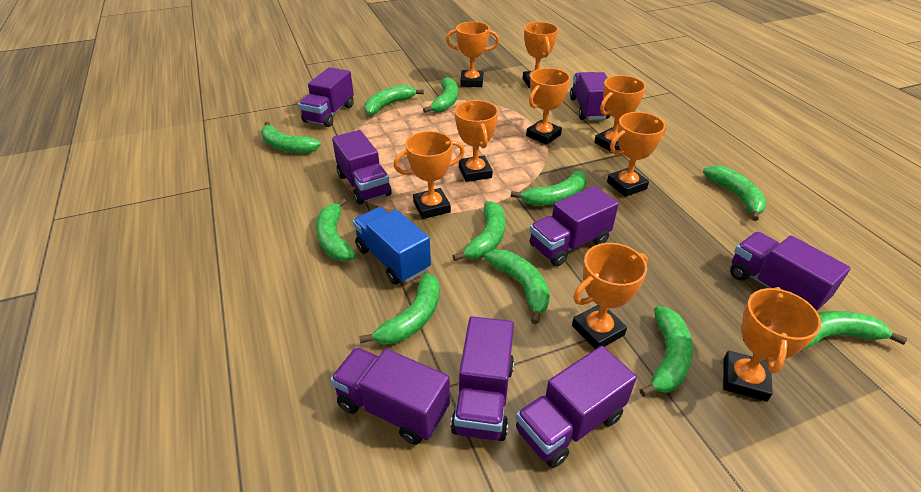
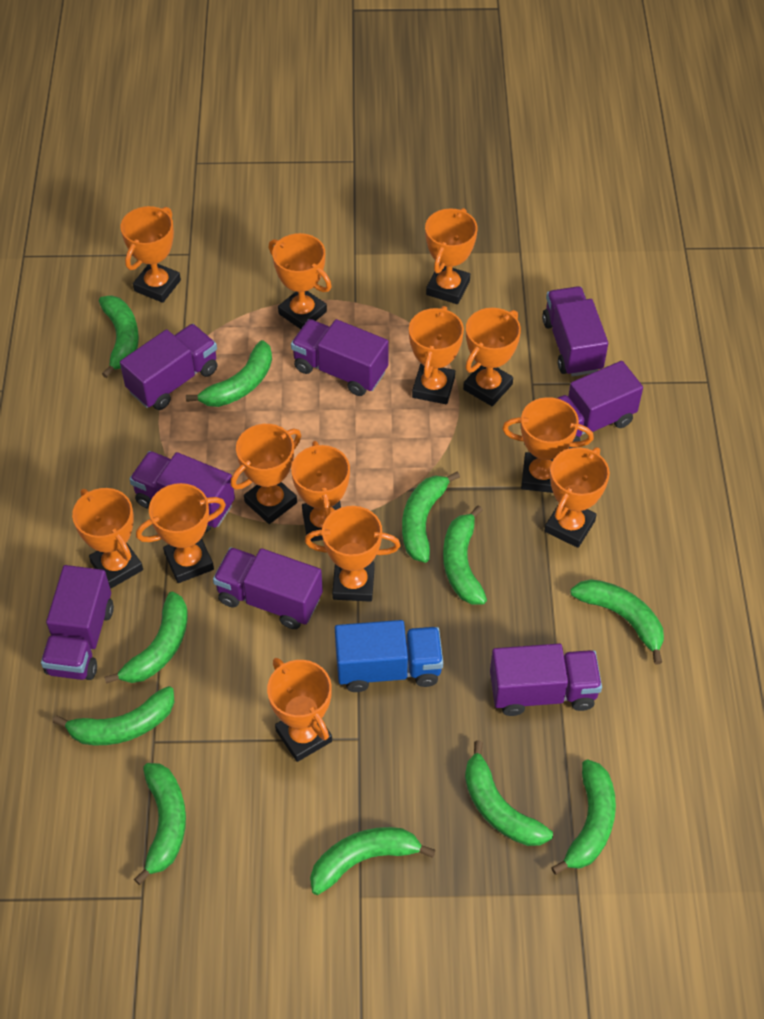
orange trophy: 9 -> 13

